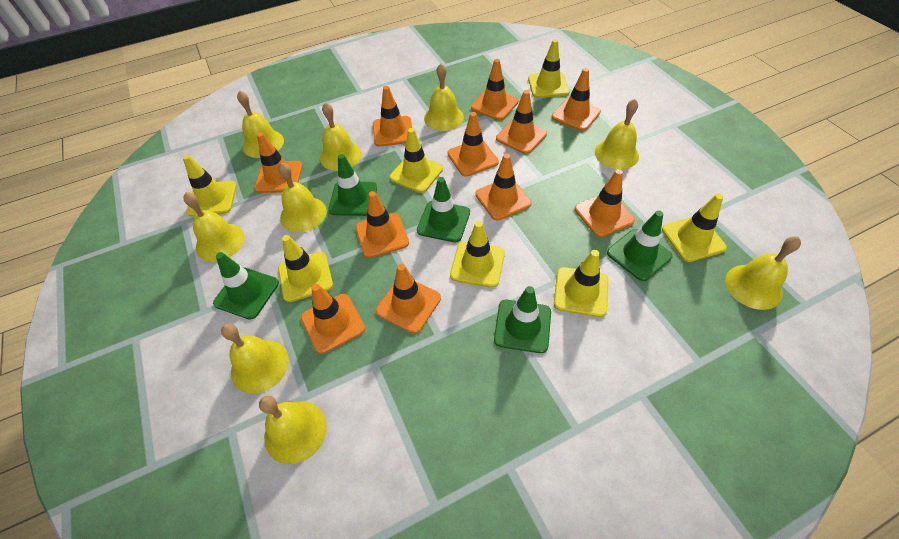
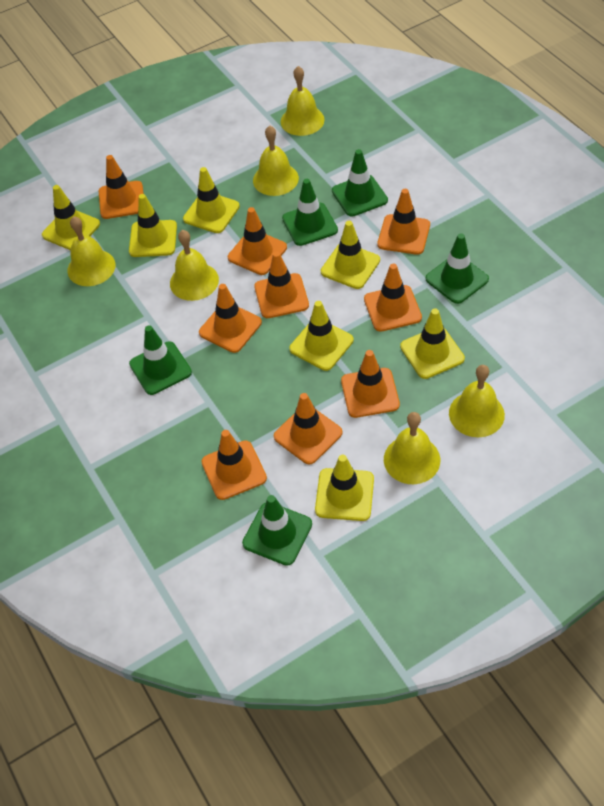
orange traffic cone: 11 -> 9
yellow bell: 9 -> 6

